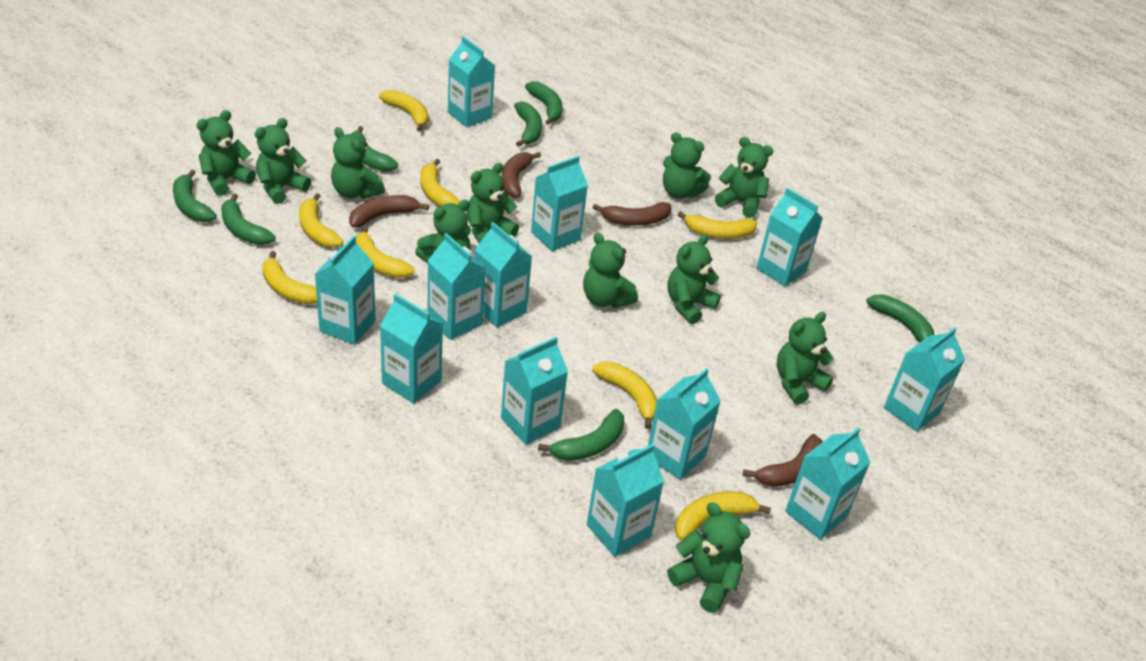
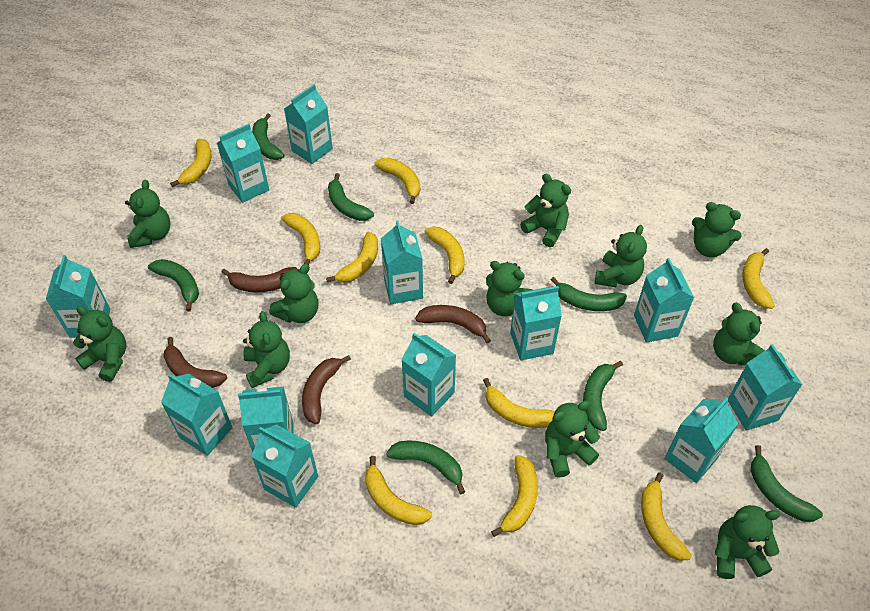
yellow banana: 8 -> 10

